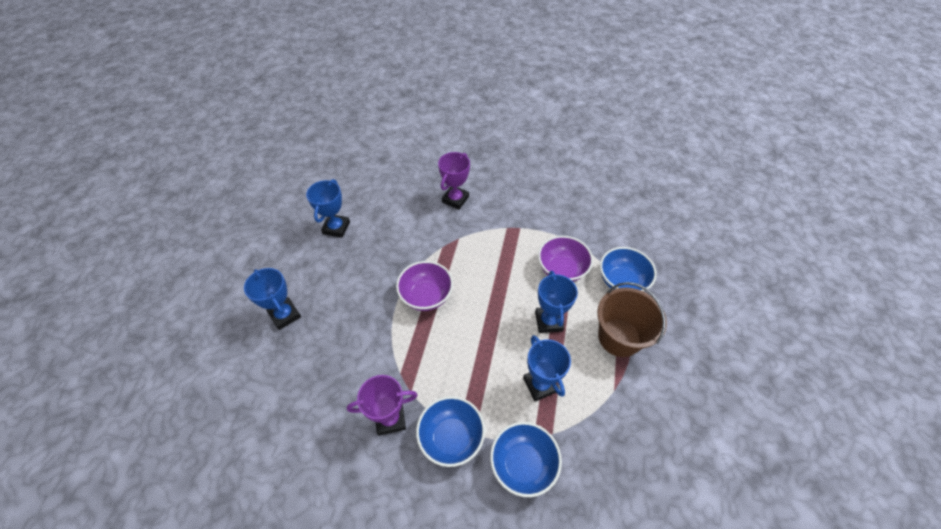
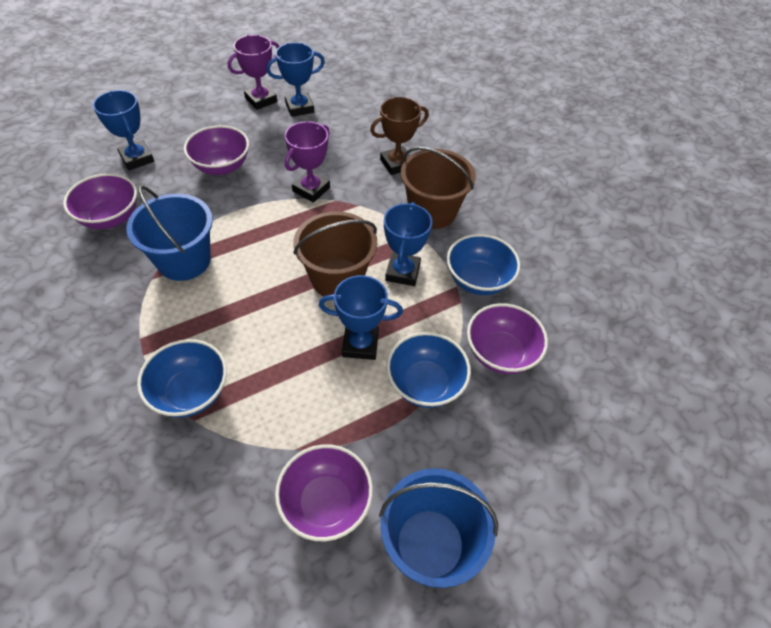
blue bucket: 0 -> 2
brown bucket: 1 -> 2
brown trophy: 0 -> 1
purple bowl: 2 -> 4

